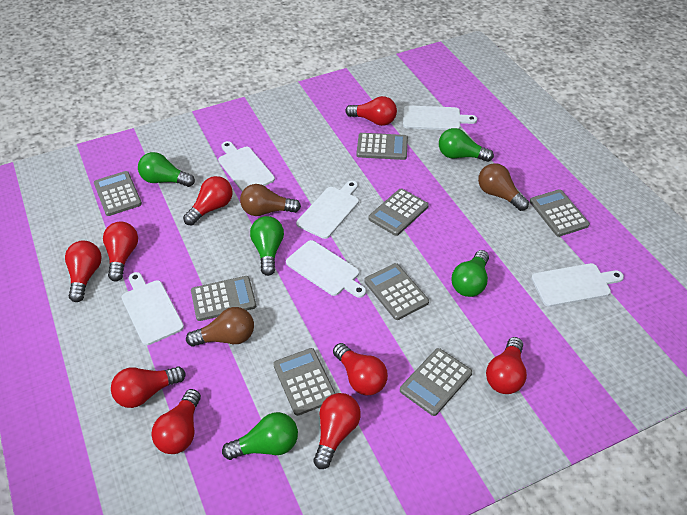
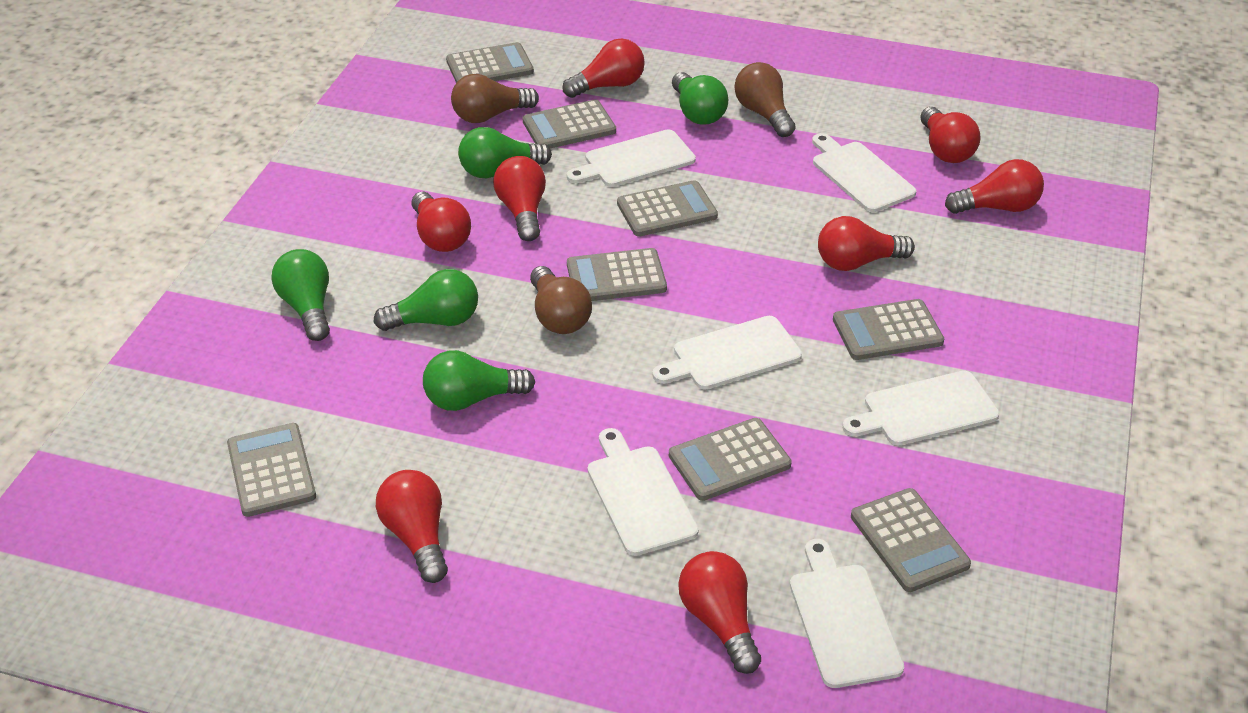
red light bulb: 9 -> 8

